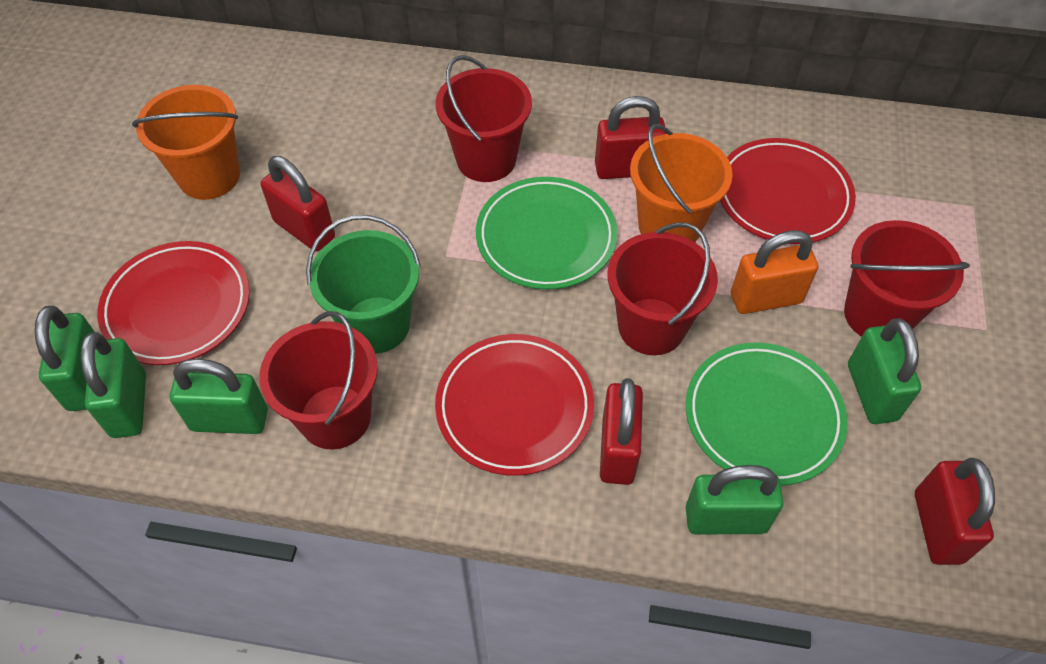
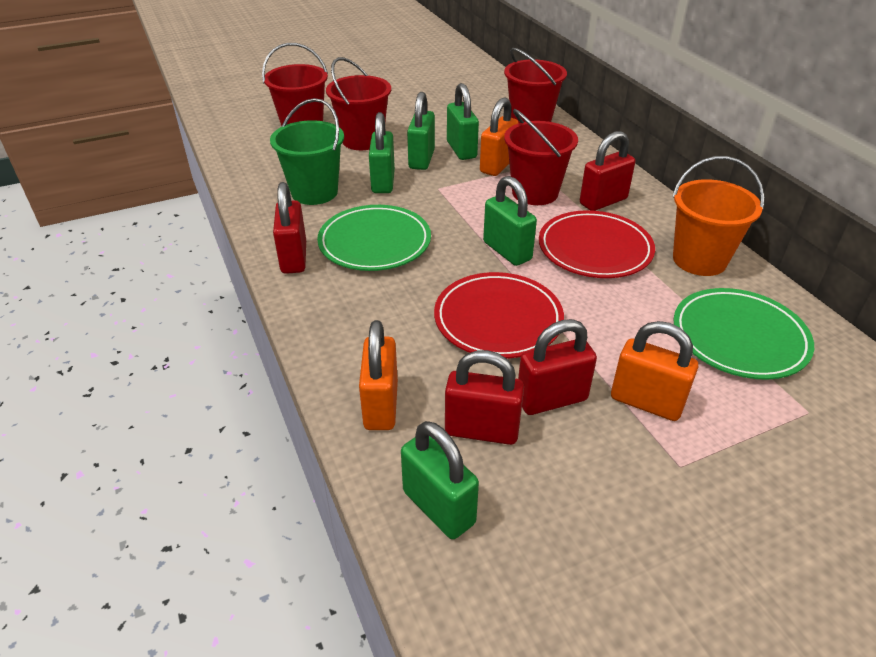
orange bucket: 2 -> 1
orange padlock: 1 -> 3
red plate: 3 -> 2

